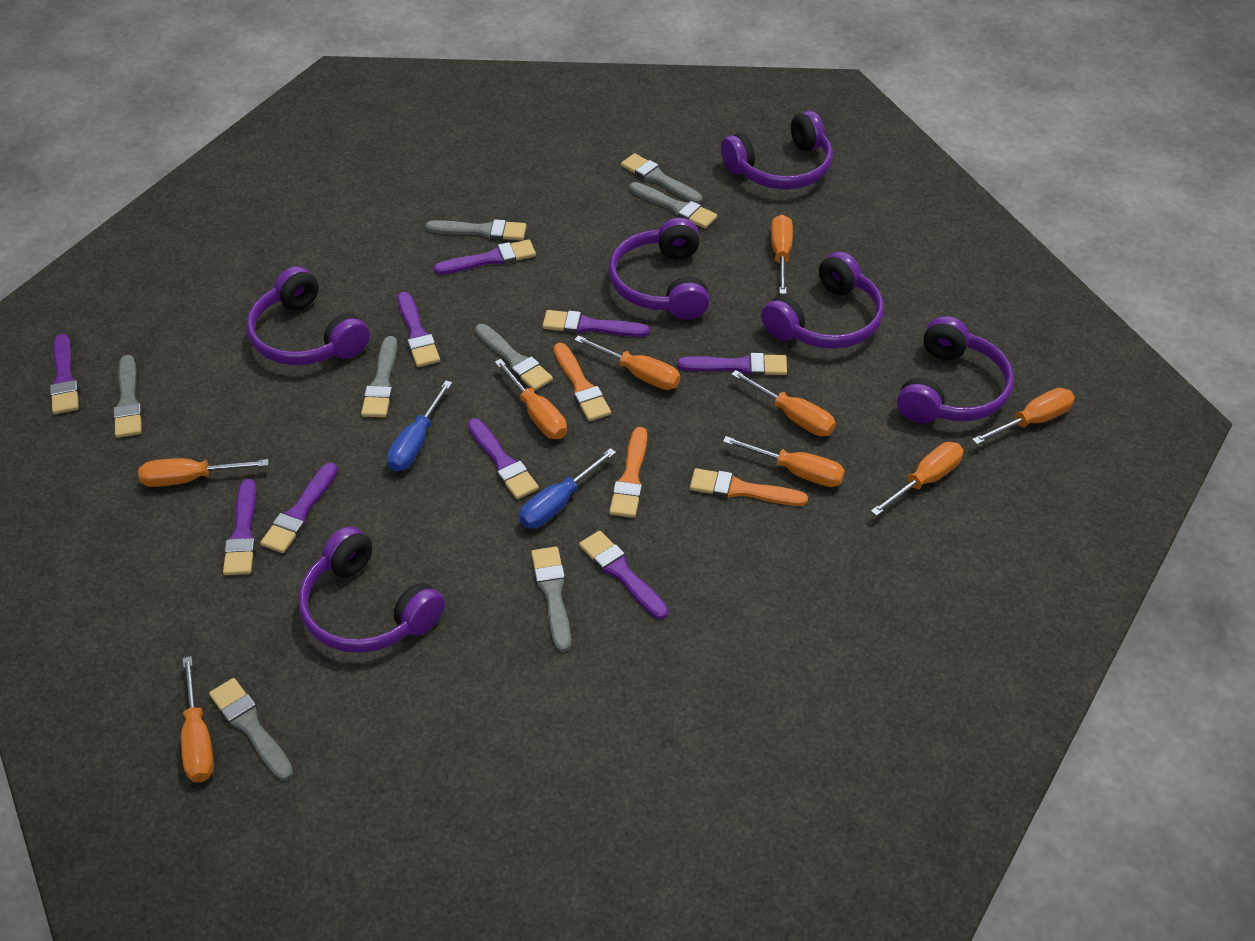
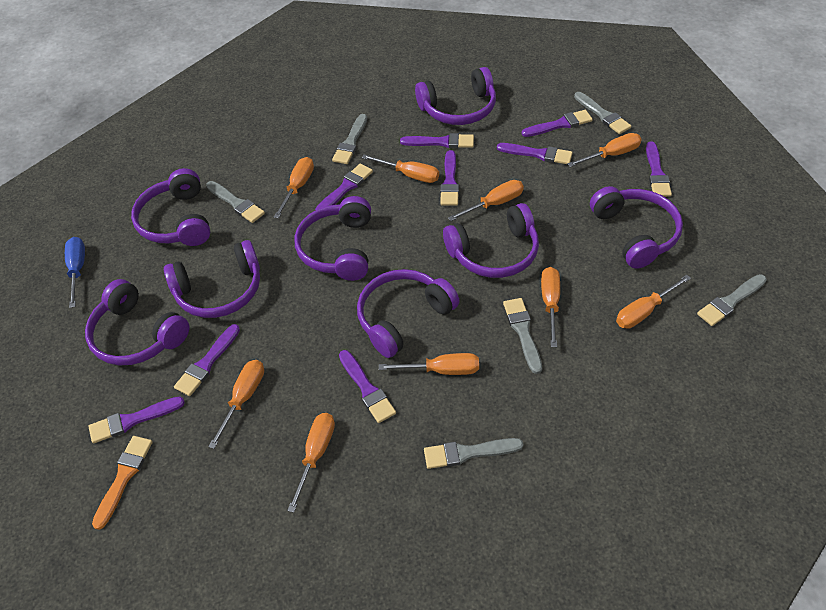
blue screwdriver: 2 -> 1
grey brush: 8 -> 6
orange brush: 3 -> 1
purple headphones: 6 -> 8

